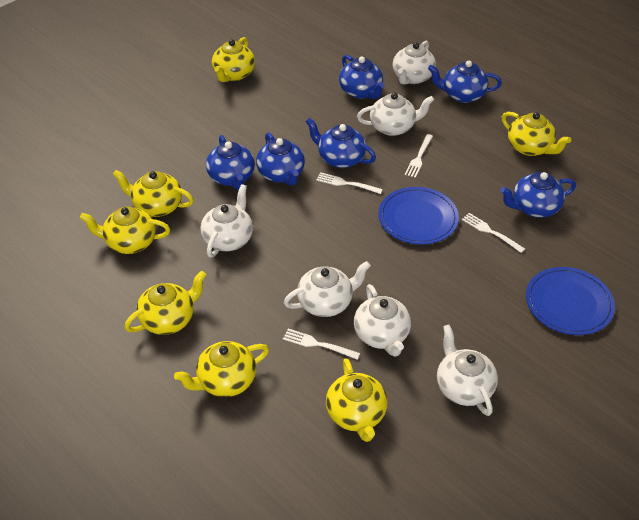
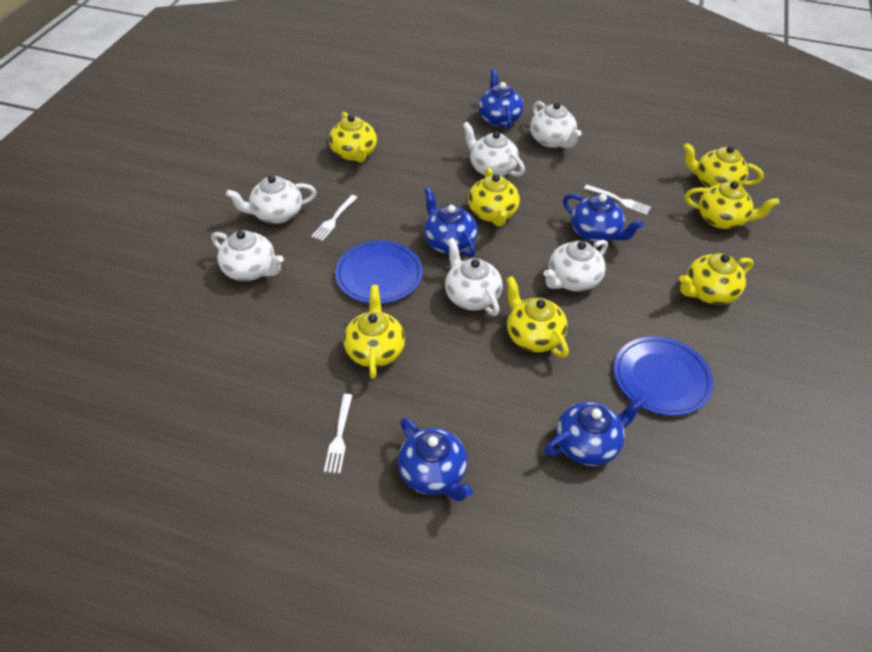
blue teapot: 6 -> 5
white fork: 4 -> 3

